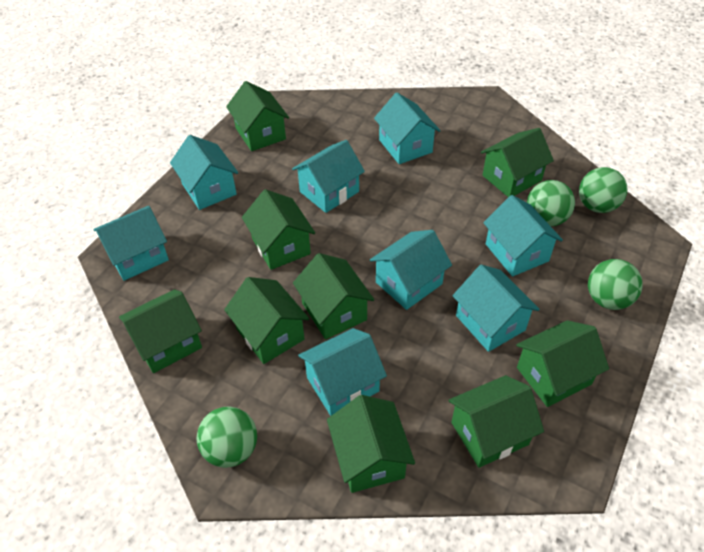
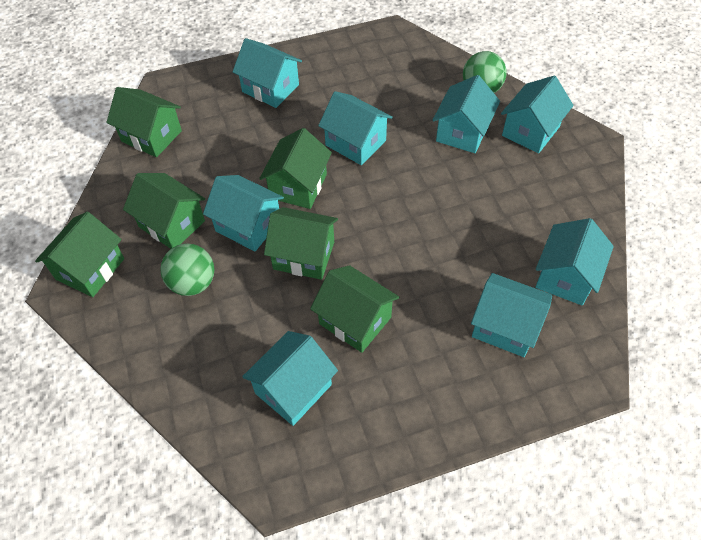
green ball: 4 -> 2
green house: 9 -> 6

